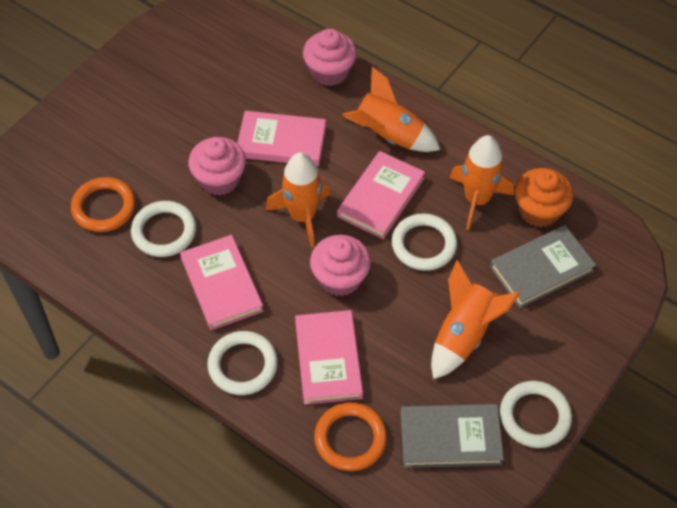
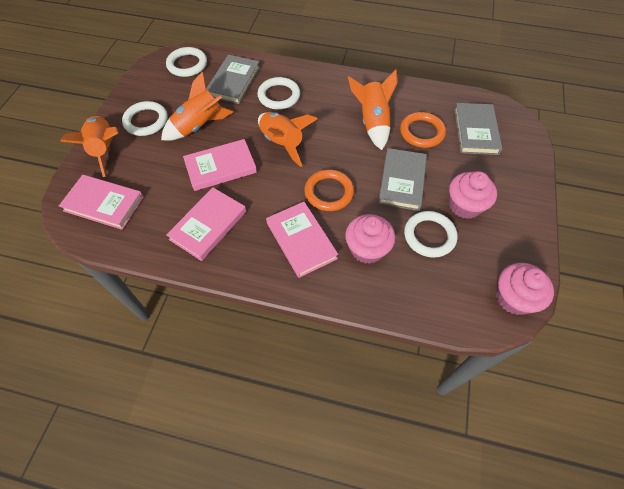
grey book: 2 -> 3
orange cupcake: 1 -> 0

